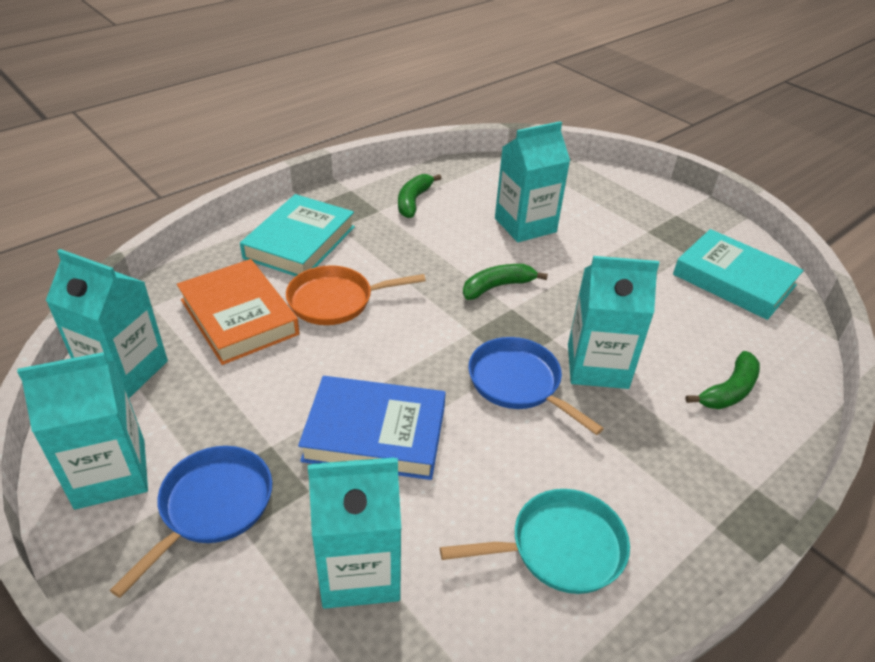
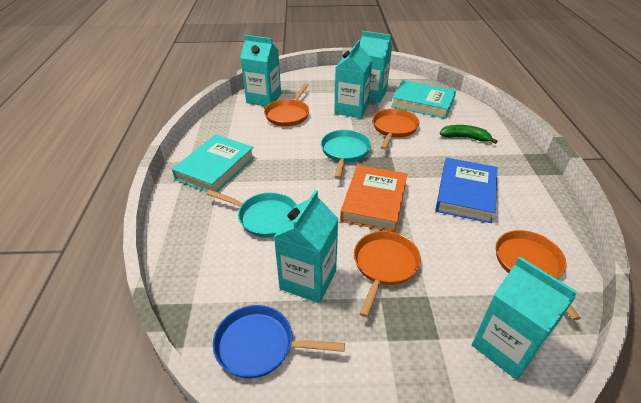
blue pan: 2 -> 1
green banana: 3 -> 1
orange pan: 1 -> 4
turquoise pan: 1 -> 2

